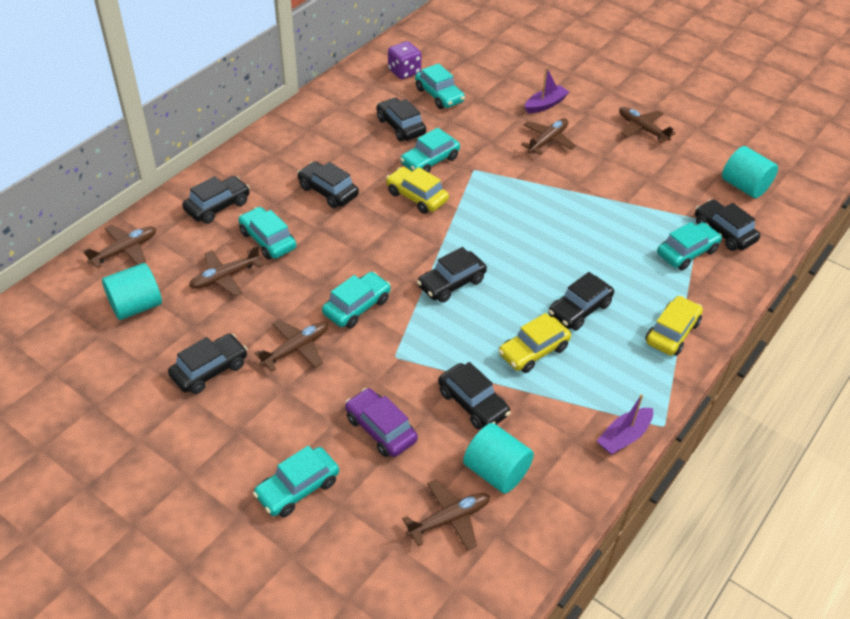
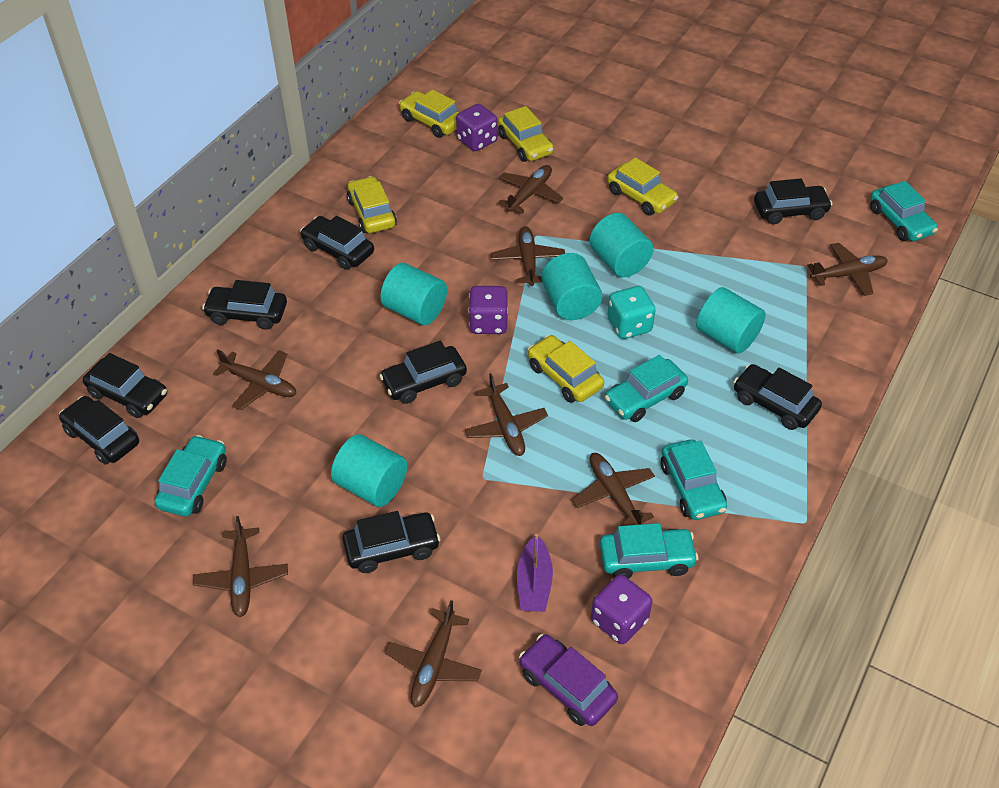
brown plane: 6 -> 8
purple boat: 2 -> 1
purple dice: 1 -> 3
turquoise car: 6 -> 5
turquoise cylinder: 3 -> 5
turquoise dice: 0 -> 1
yellow car: 3 -> 5

